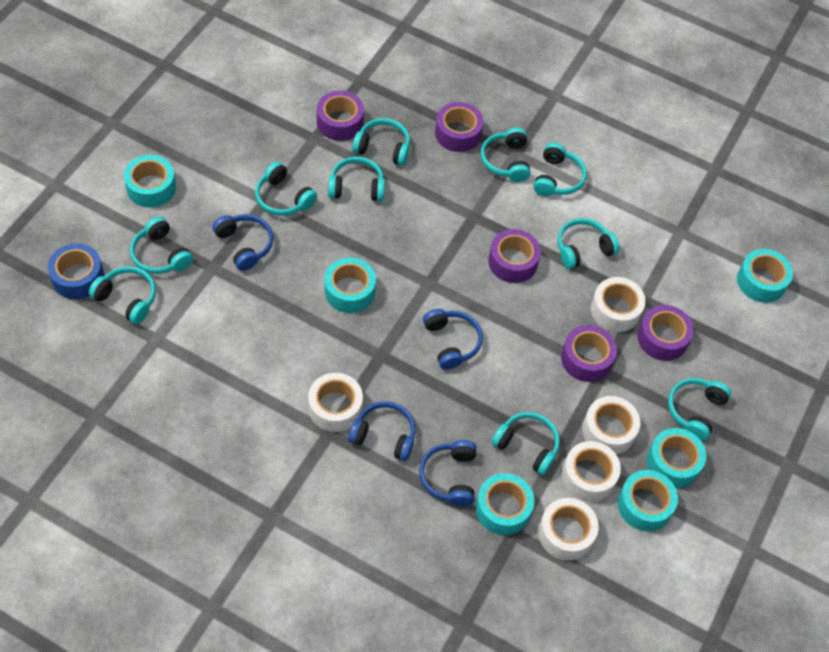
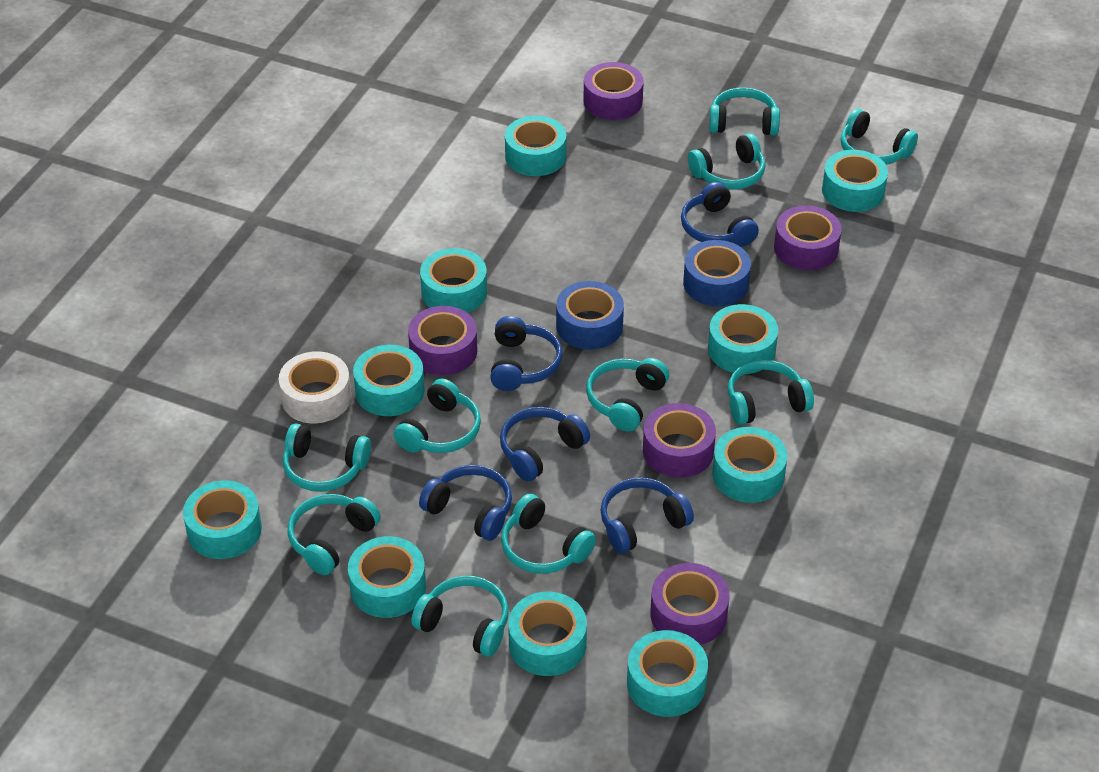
blue headphones: 4 -> 5
blue tape: 1 -> 2
turquoise tape: 6 -> 10
white tape: 5 -> 1

